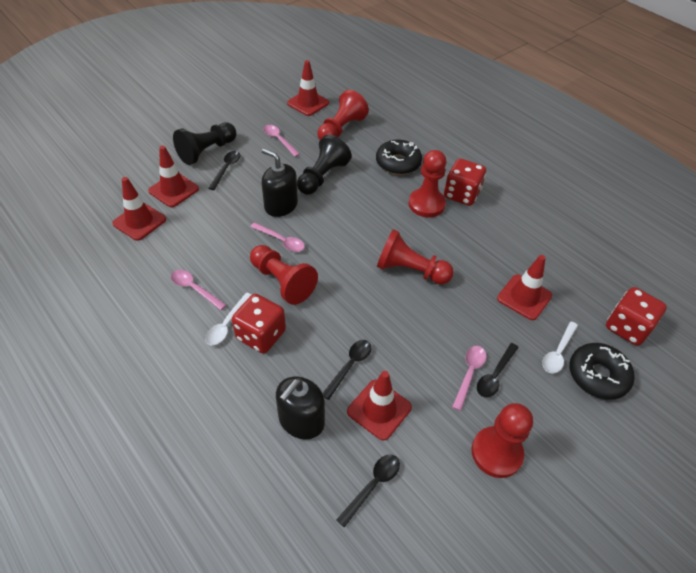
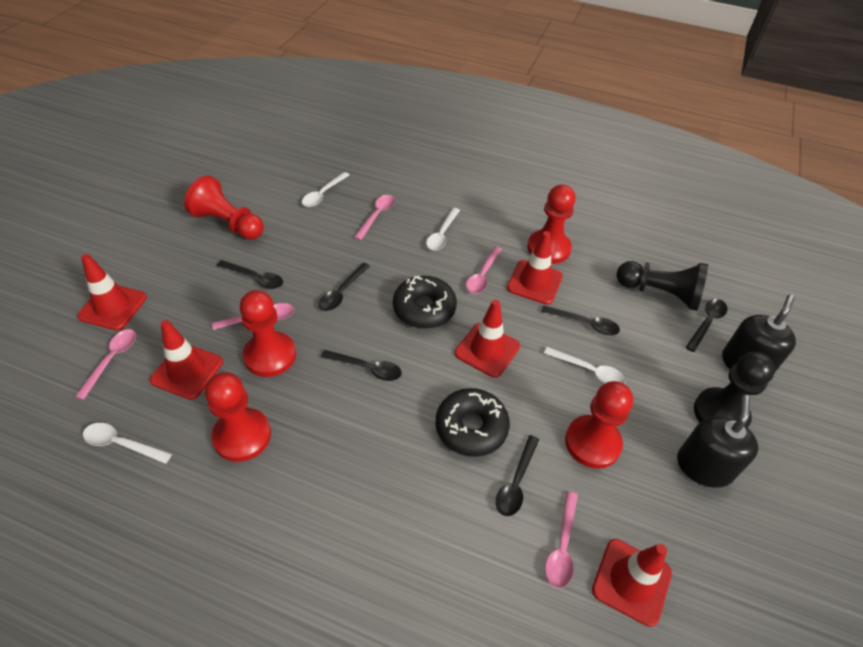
black spoon: 4 -> 6
pink spoon: 4 -> 5
red dice: 3 -> 0
white spoon: 2 -> 4

